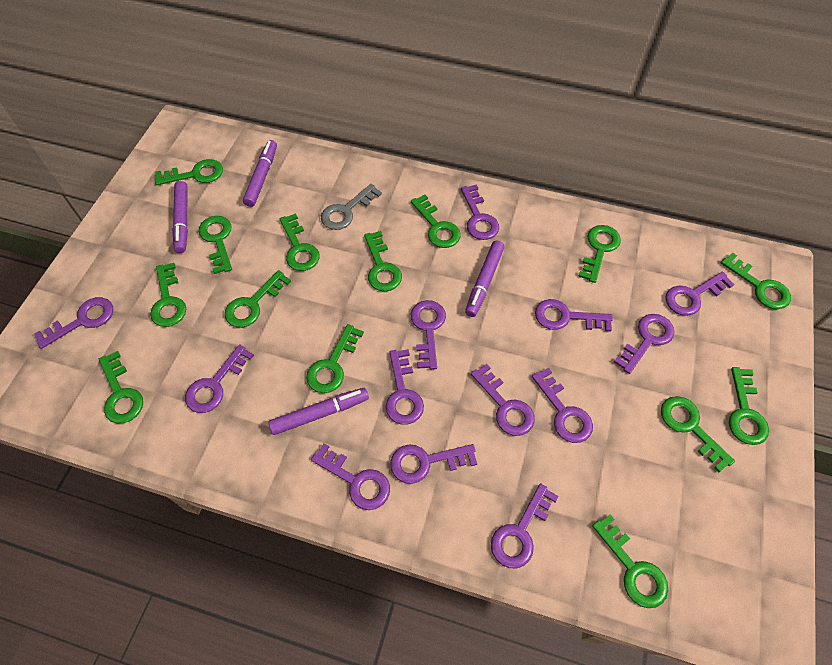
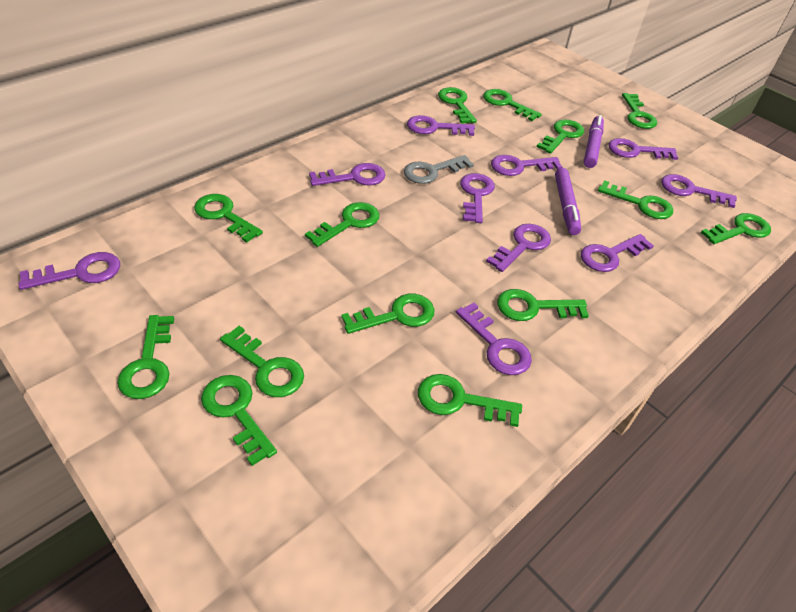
purple key: 13 -> 10
purple marker: 4 -> 2

